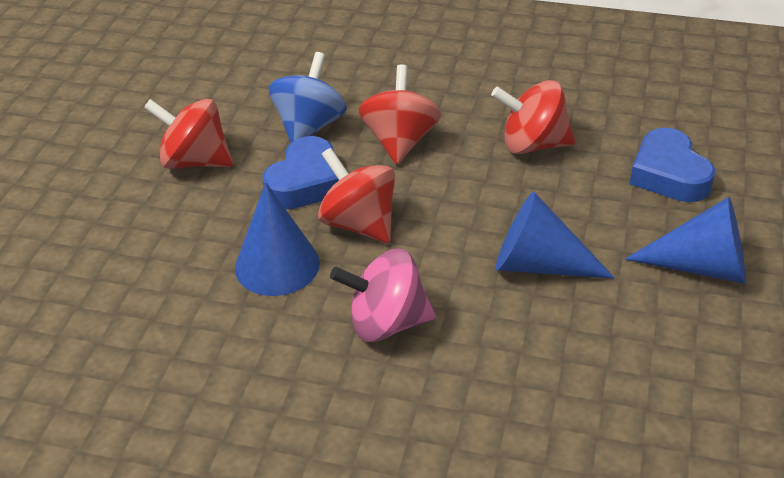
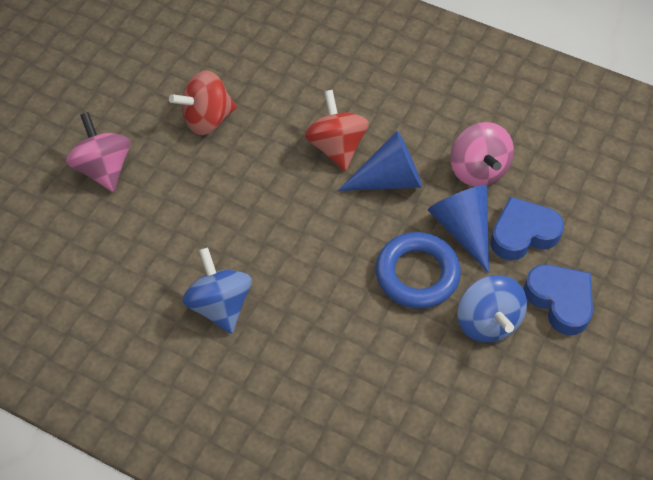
blue cone: 3 -> 2
blue ring: 0 -> 1
blue spinning top: 1 -> 2
pink spinning top: 1 -> 2
red spinning top: 4 -> 2

